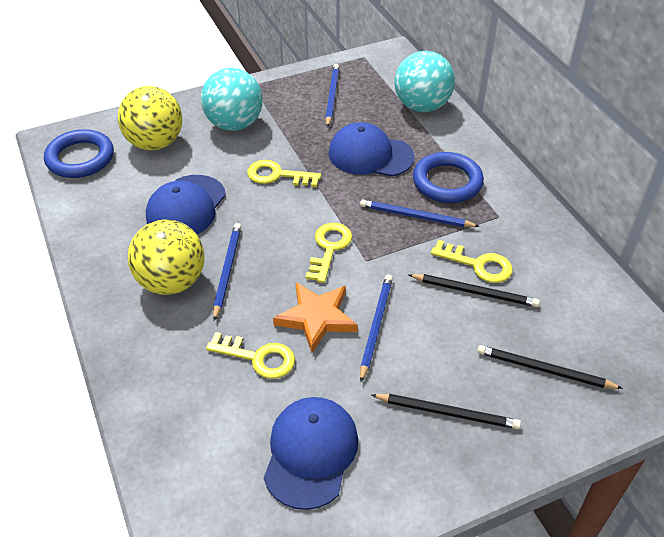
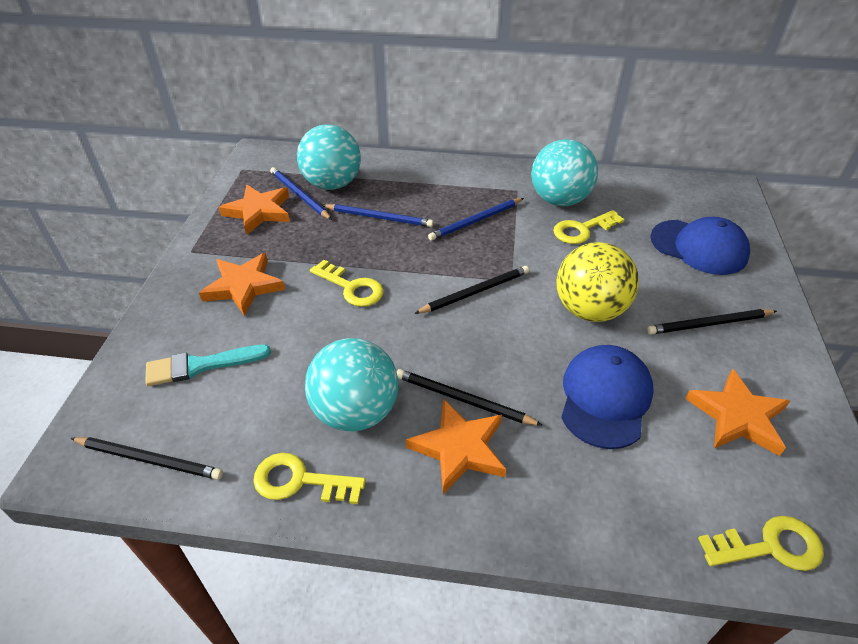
black pencil: 3 -> 4
blue cap: 3 -> 2
blue pencil: 4 -> 3
blue ring: 2 -> 0
orange star: 1 -> 4
turquoise ball: 2 -> 3
turquoise brush: 0 -> 1
yellow ball: 2 -> 1

